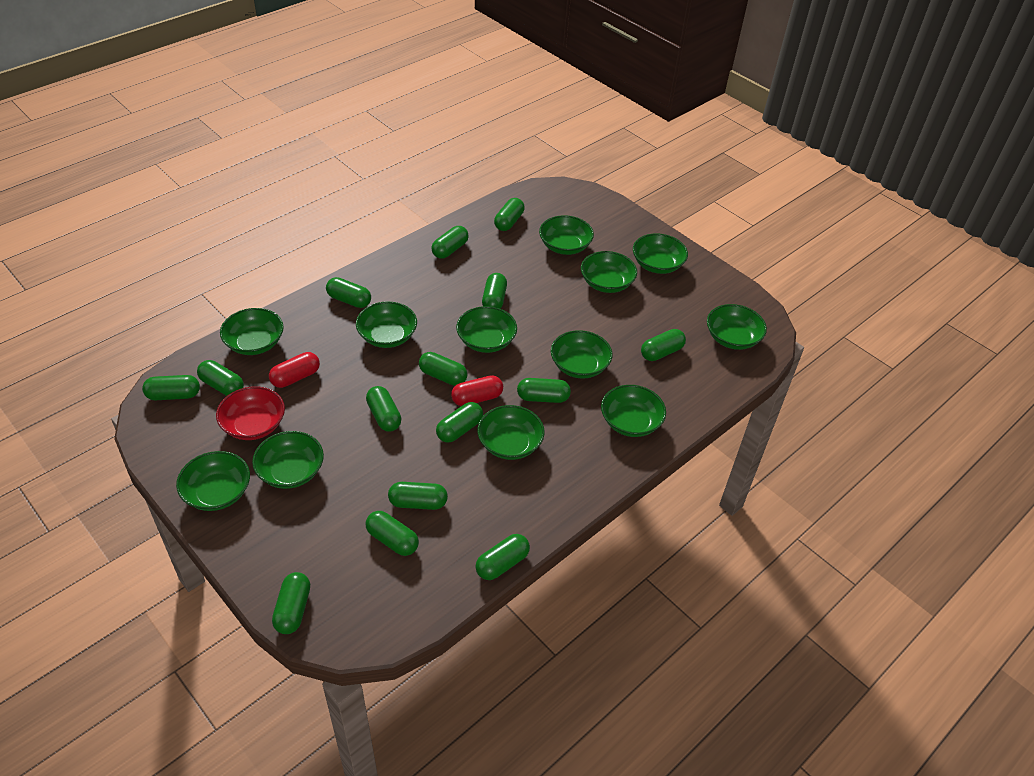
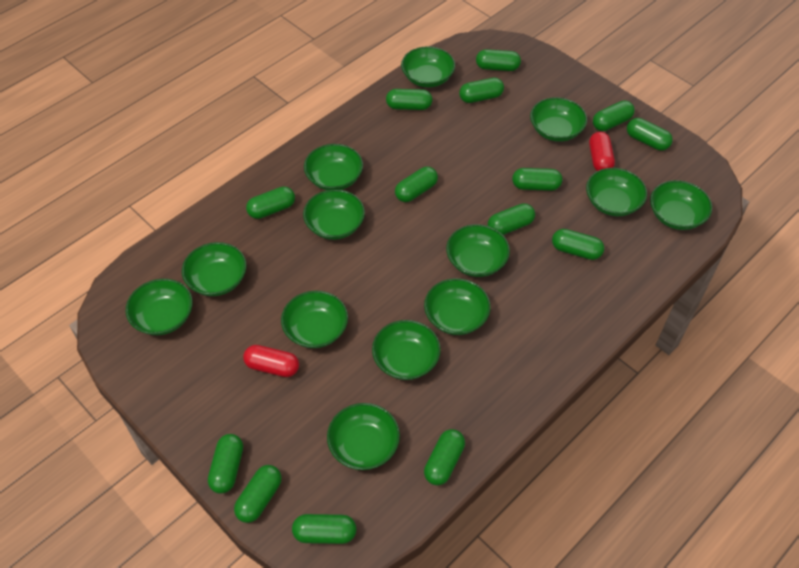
green bowl: 12 -> 13
green capsule: 15 -> 14
red bowl: 1 -> 0

